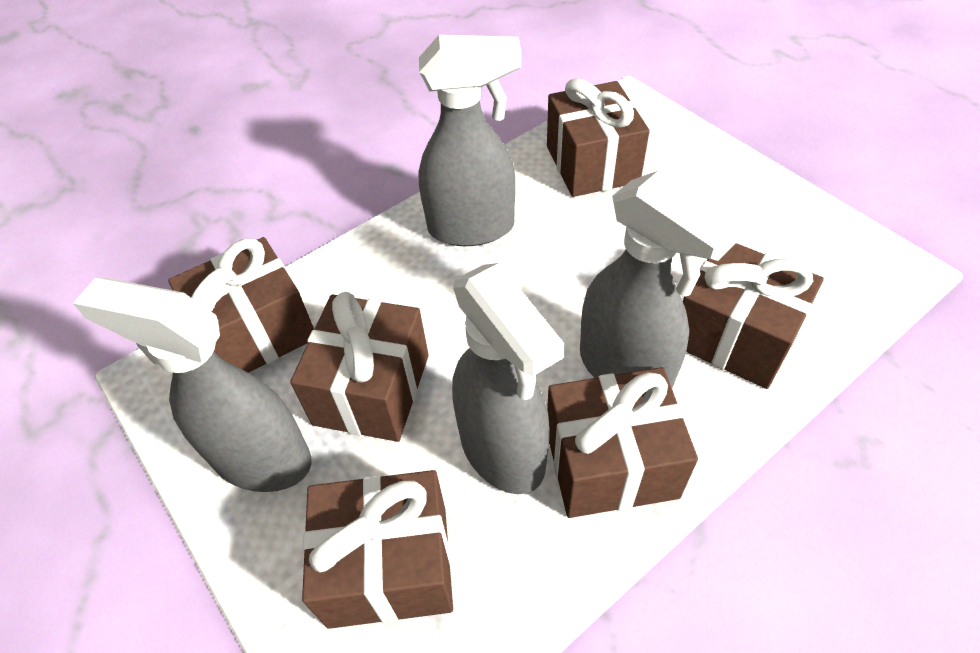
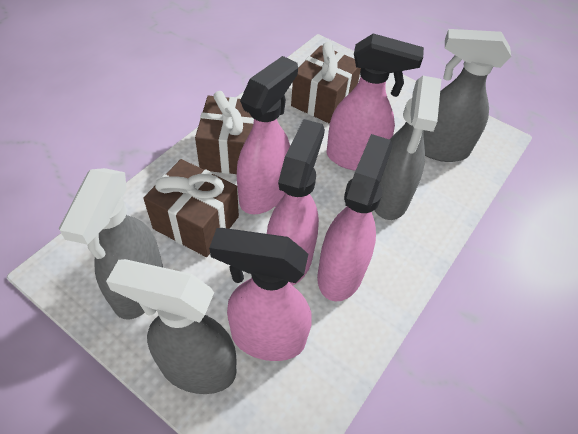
brown gift: 6 -> 3
pink spray bottle: 0 -> 5

